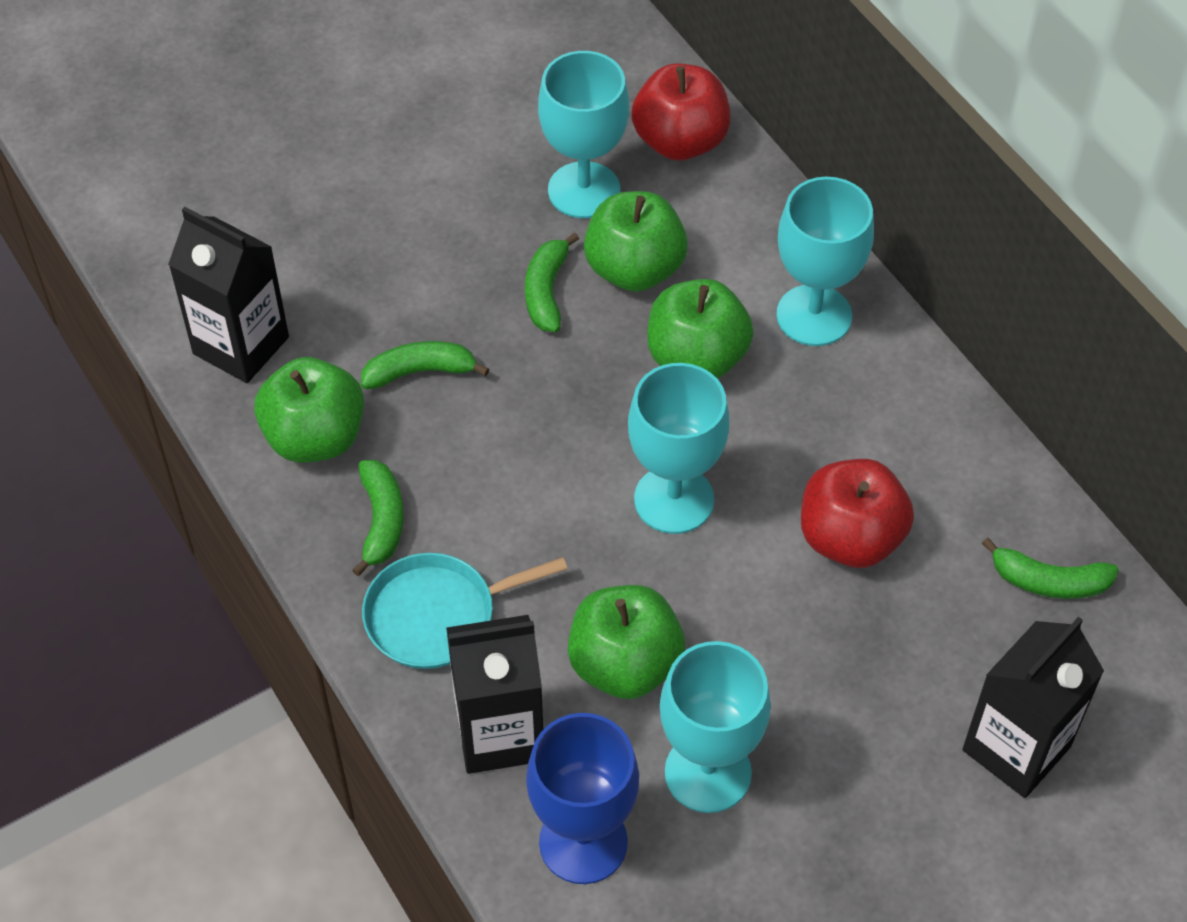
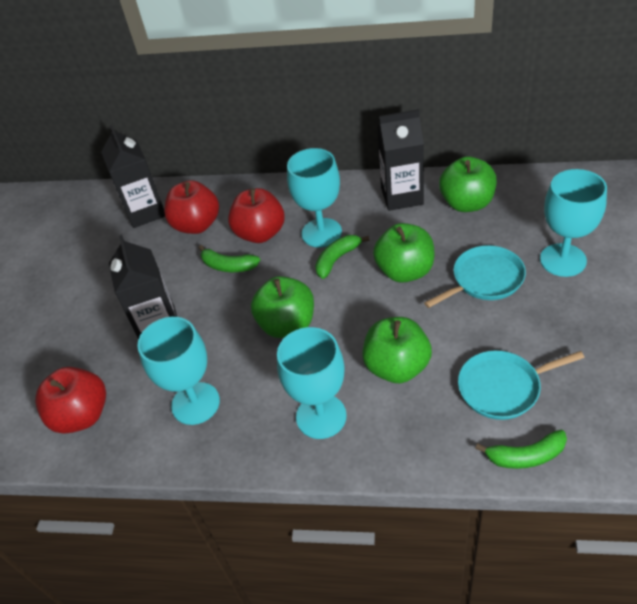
blue goblet: 1 -> 0
green banana: 4 -> 3
red apple: 2 -> 3
turquoise pan: 1 -> 2

